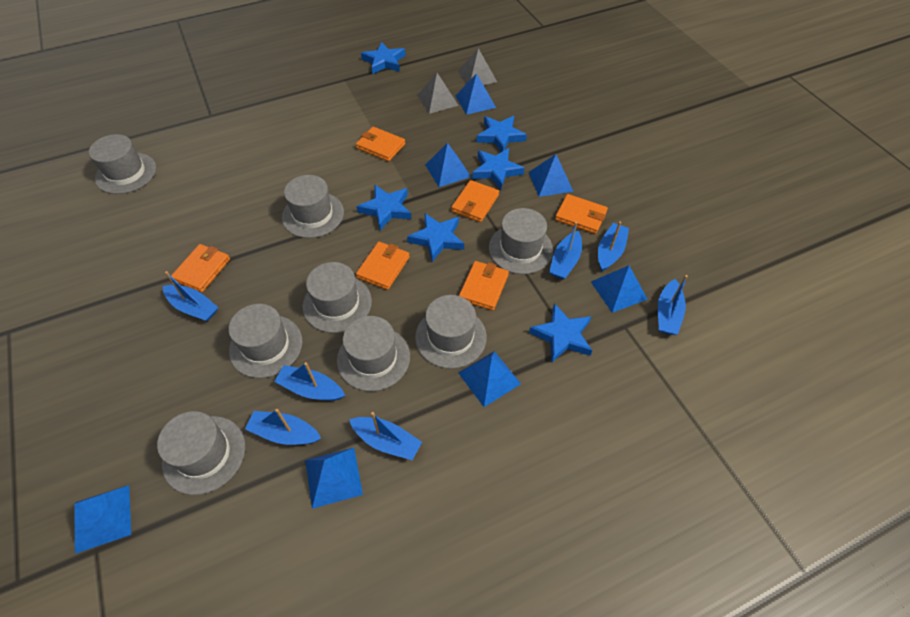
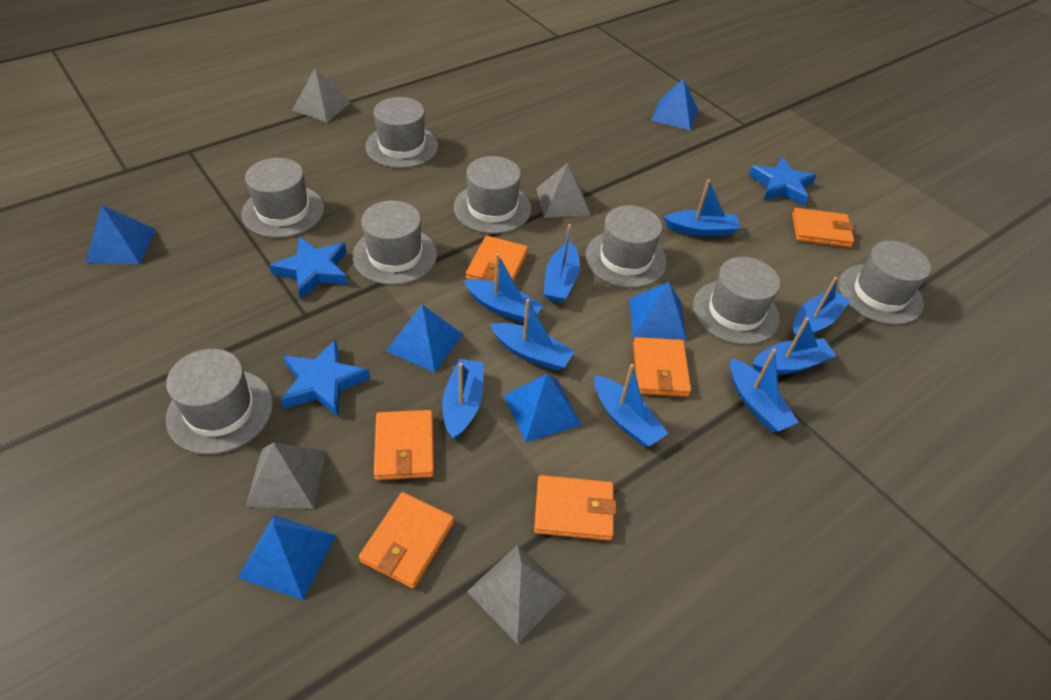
blue boat: 7 -> 9
blue pyramid: 7 -> 6
blue star: 6 -> 3
grey pyramid: 2 -> 4

